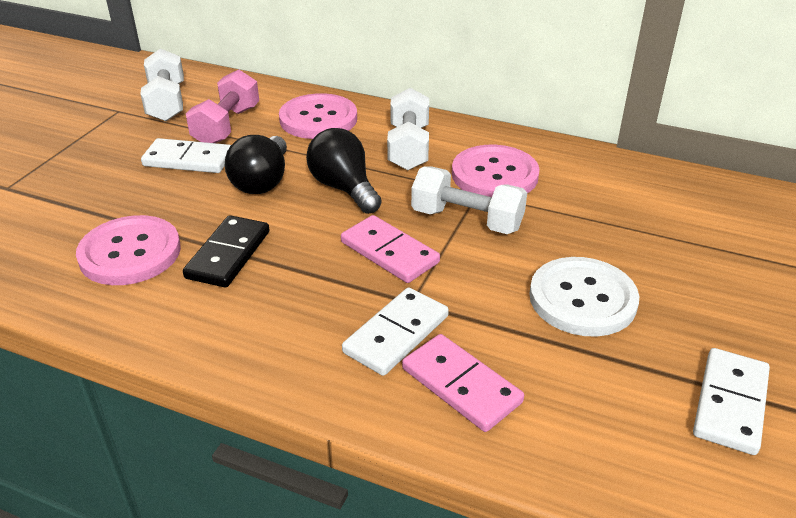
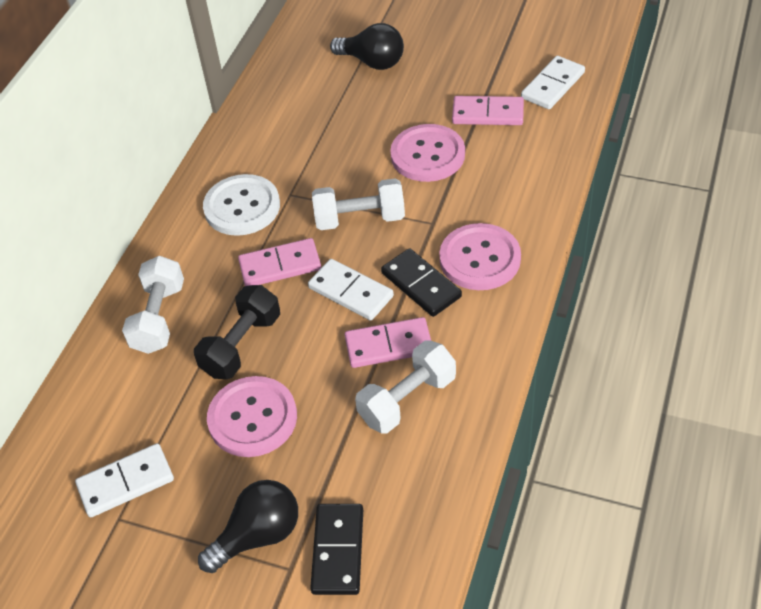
black domino: 1 -> 2
black dumbbell: 0 -> 1
pink domino: 2 -> 3
pink dumbbell: 1 -> 0

